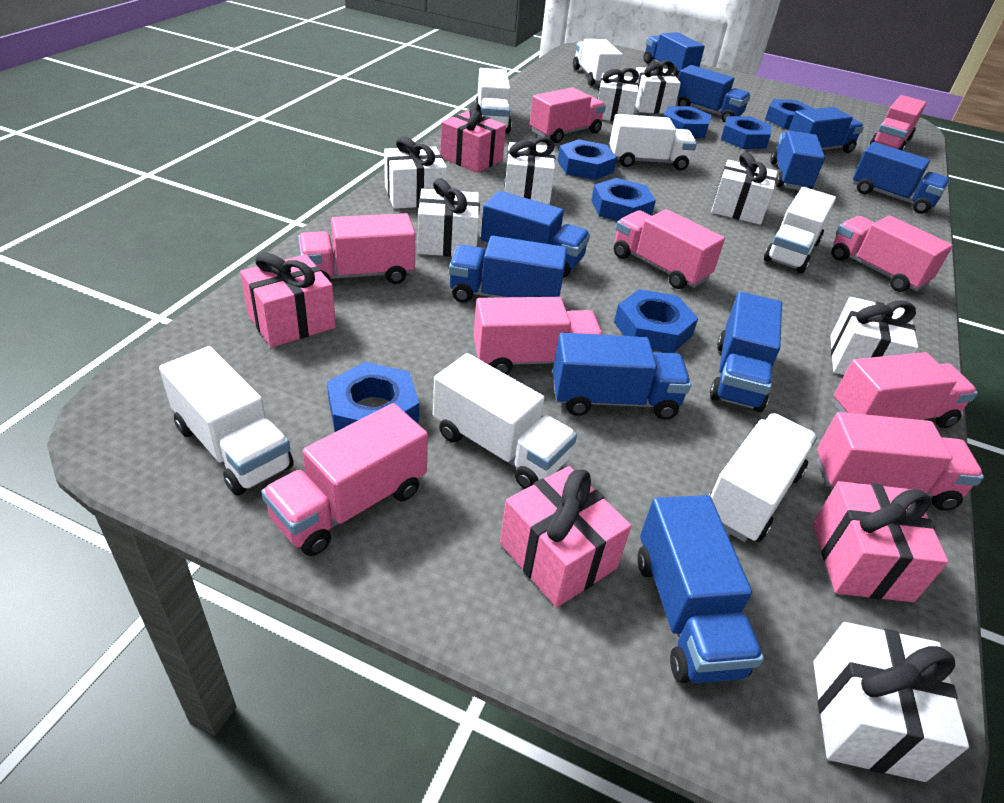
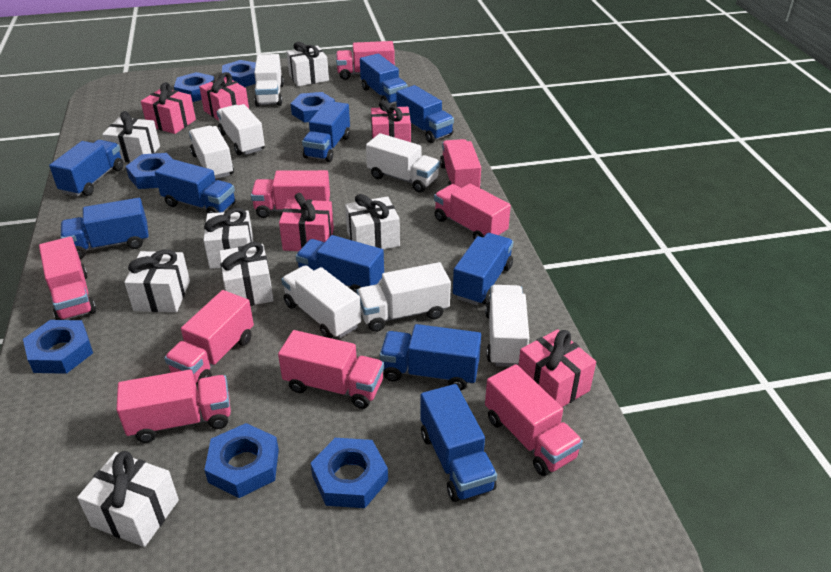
pink gift: 4 -> 5
white gift: 8 -> 7

